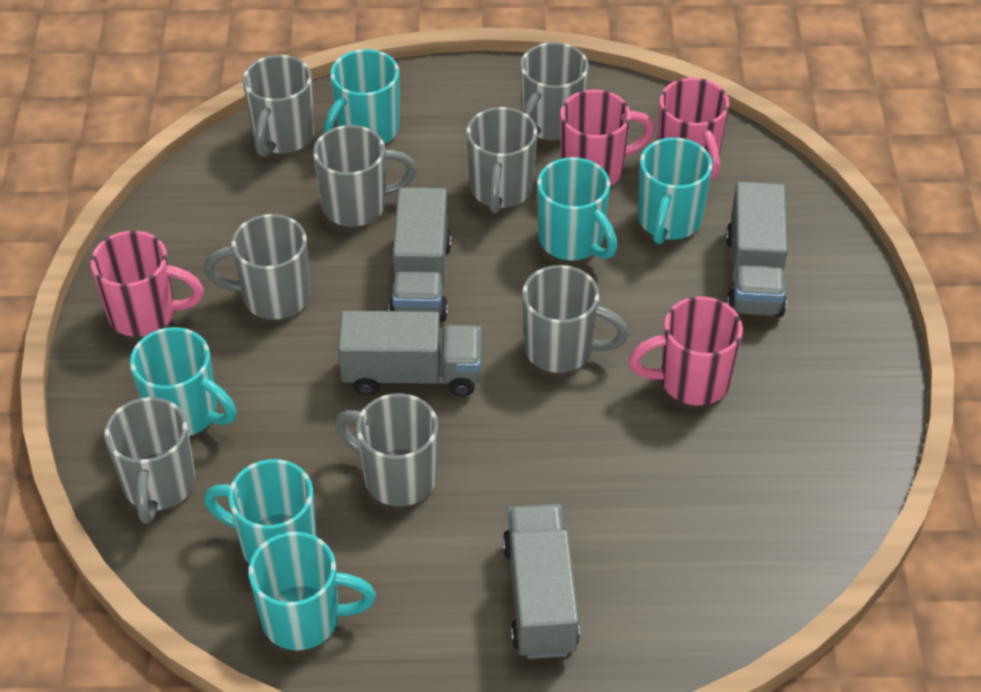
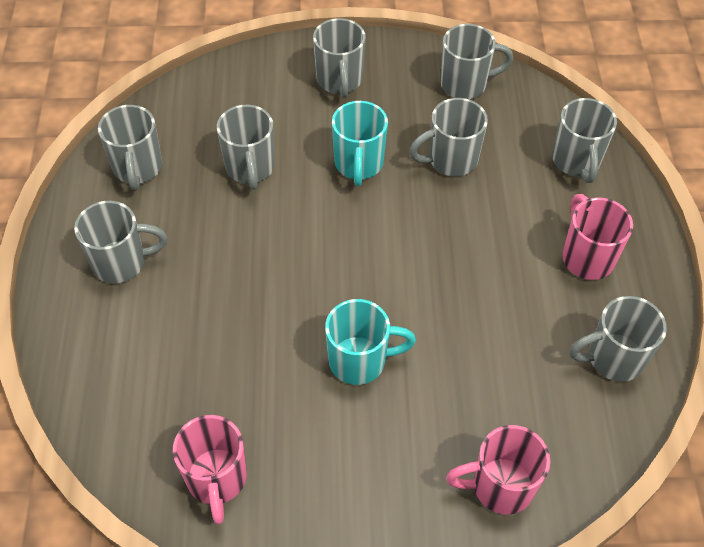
grey truck: 4 -> 0
pink mug: 4 -> 3
turquoise mug: 6 -> 2

